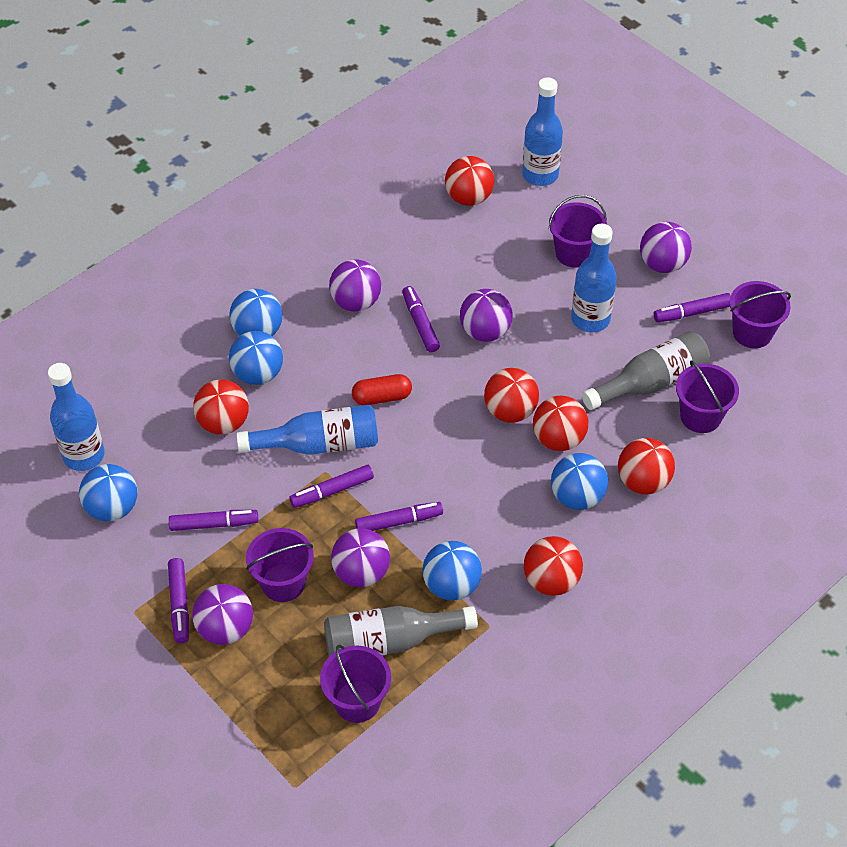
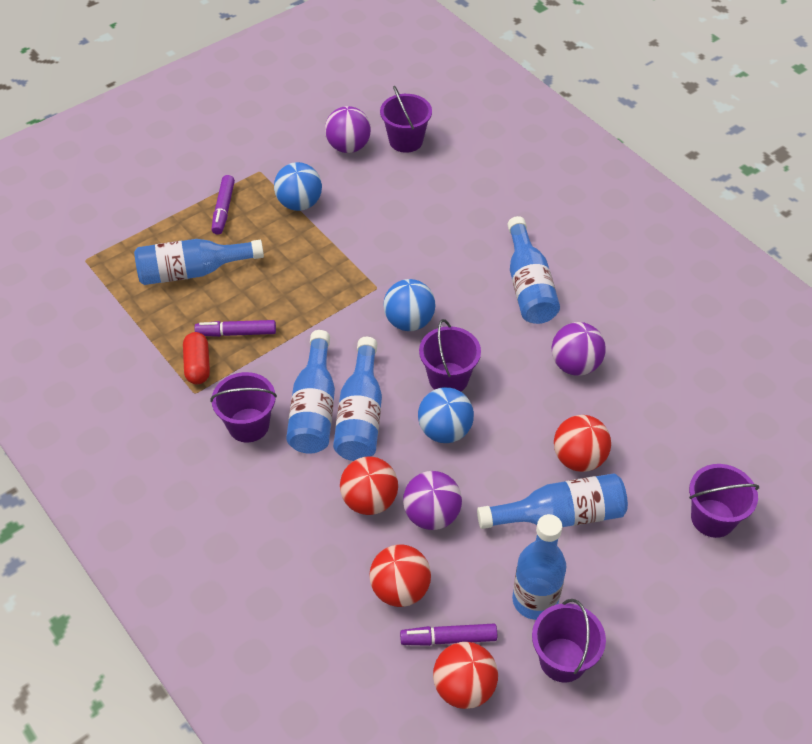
blue ball: 5 -> 3
blue bottle: 4 -> 6
grey bottle: 2 -> 0
purple ball: 5 -> 3
purple marker: 6 -> 3
red ball: 6 -> 4

